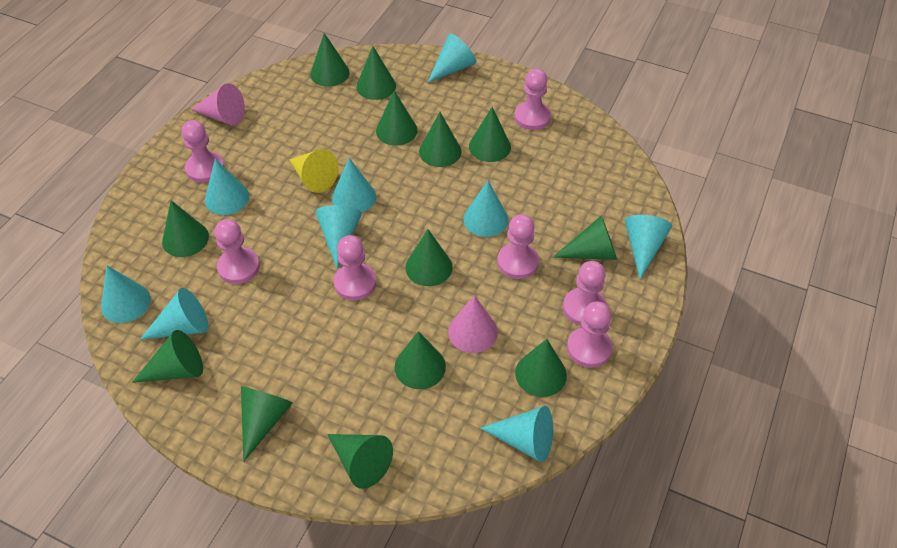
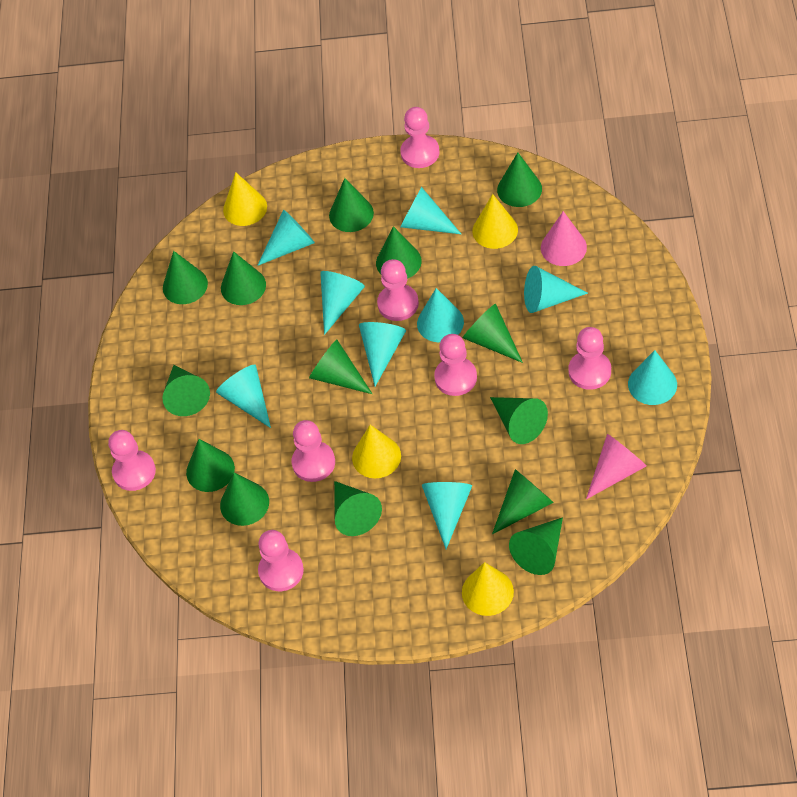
green cone: 13 -> 14
yellow cone: 1 -> 4

